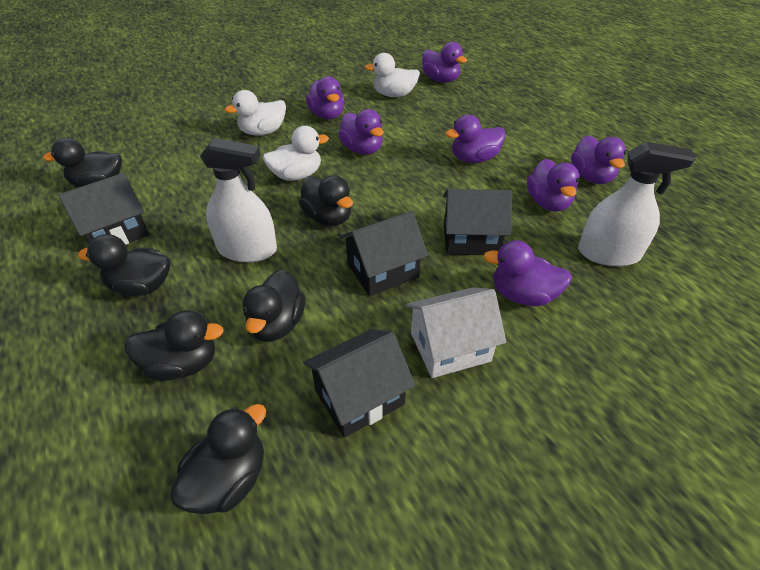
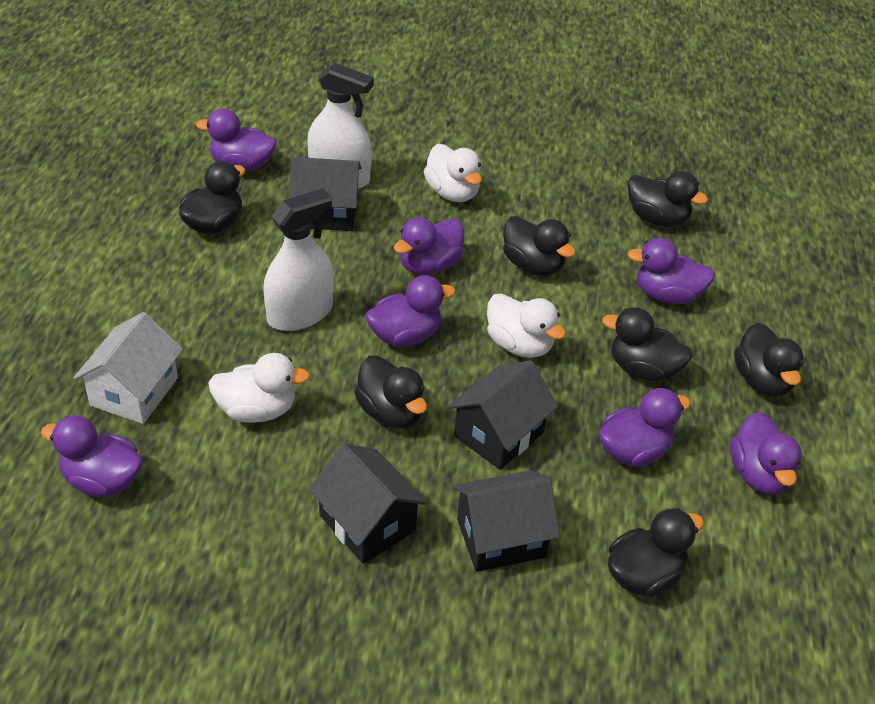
black duck: 6 -> 7

